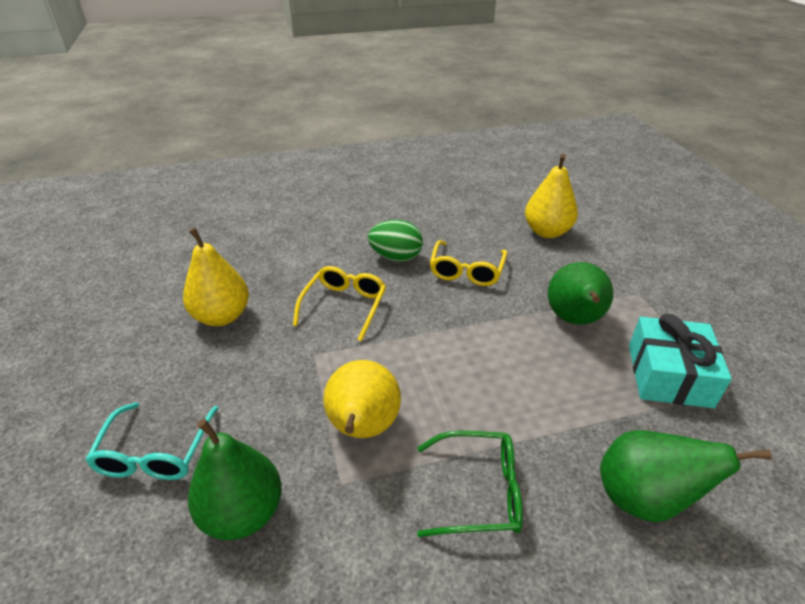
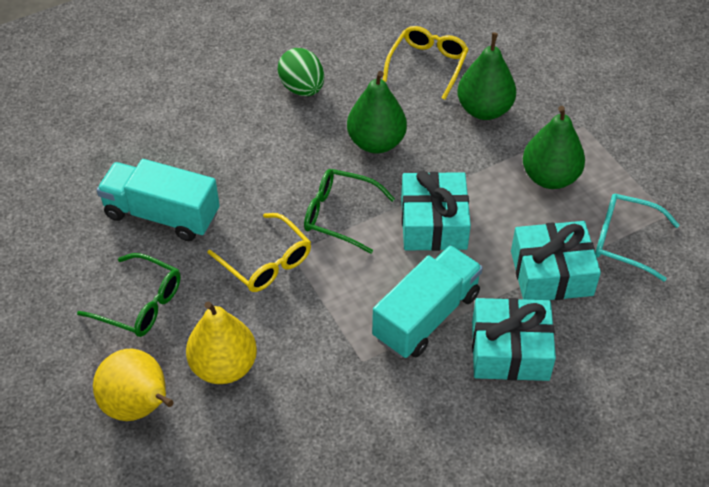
green glasses: 1 -> 2
turquoise gift: 1 -> 3
turquoise truck: 0 -> 2
yellow pear: 3 -> 2

